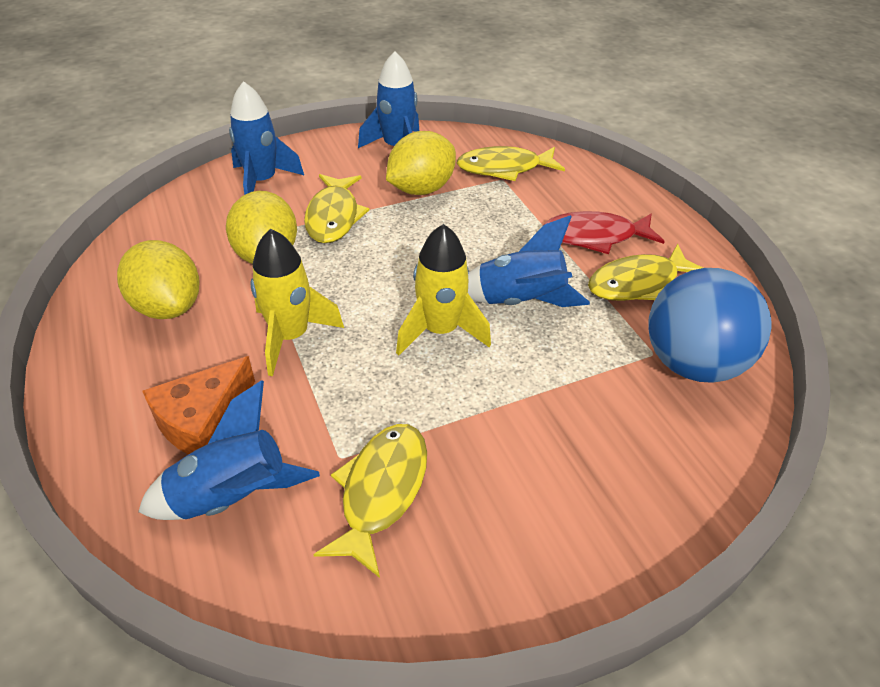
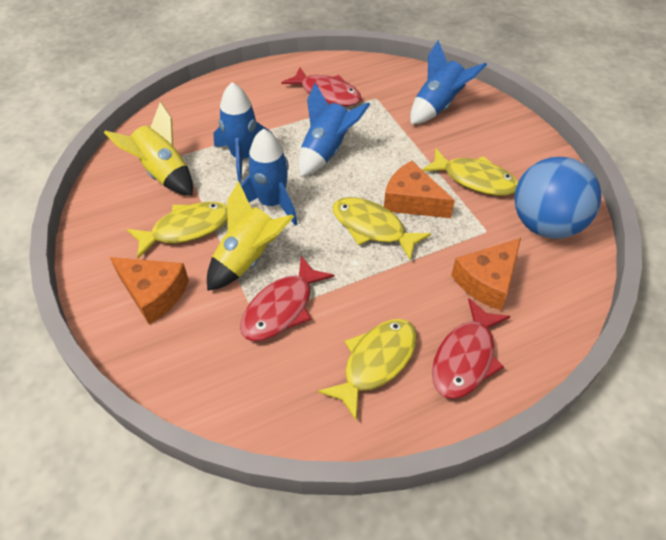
orange cheese: 1 -> 3
red fish: 1 -> 3
yellow lemon: 3 -> 0

